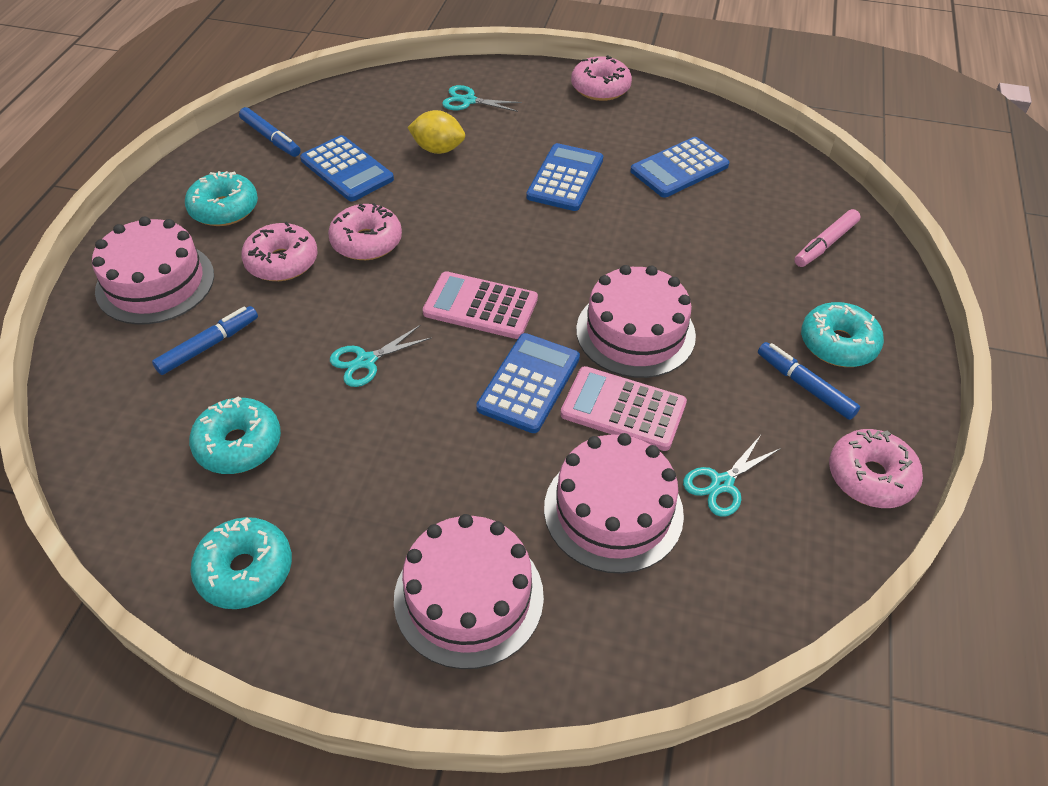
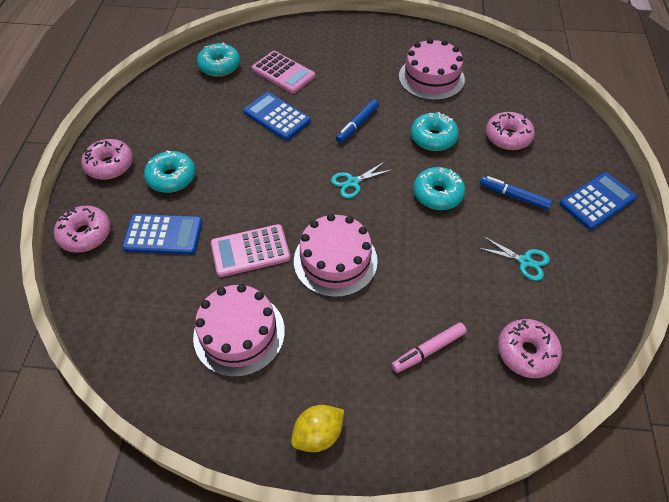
blue calculator: 4 -> 3
blue marker: 3 -> 2
pink cake: 4 -> 3
turquoise scissors: 3 -> 2

